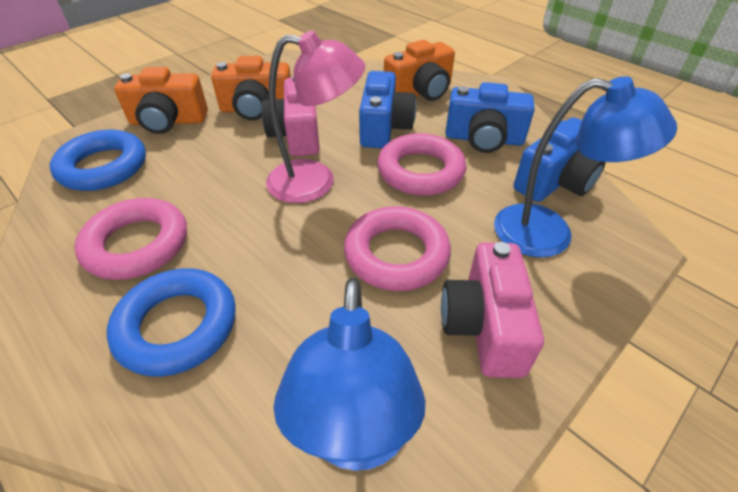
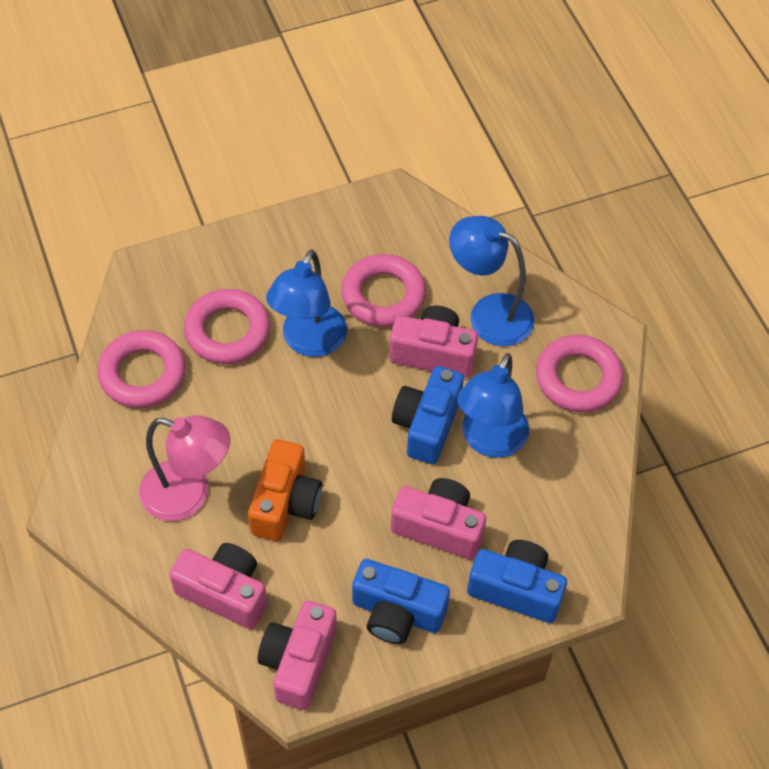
blue lamp: 2 -> 3
blue ring: 2 -> 0
orange camera: 3 -> 1
pink camera: 2 -> 4
pink ring: 3 -> 4

